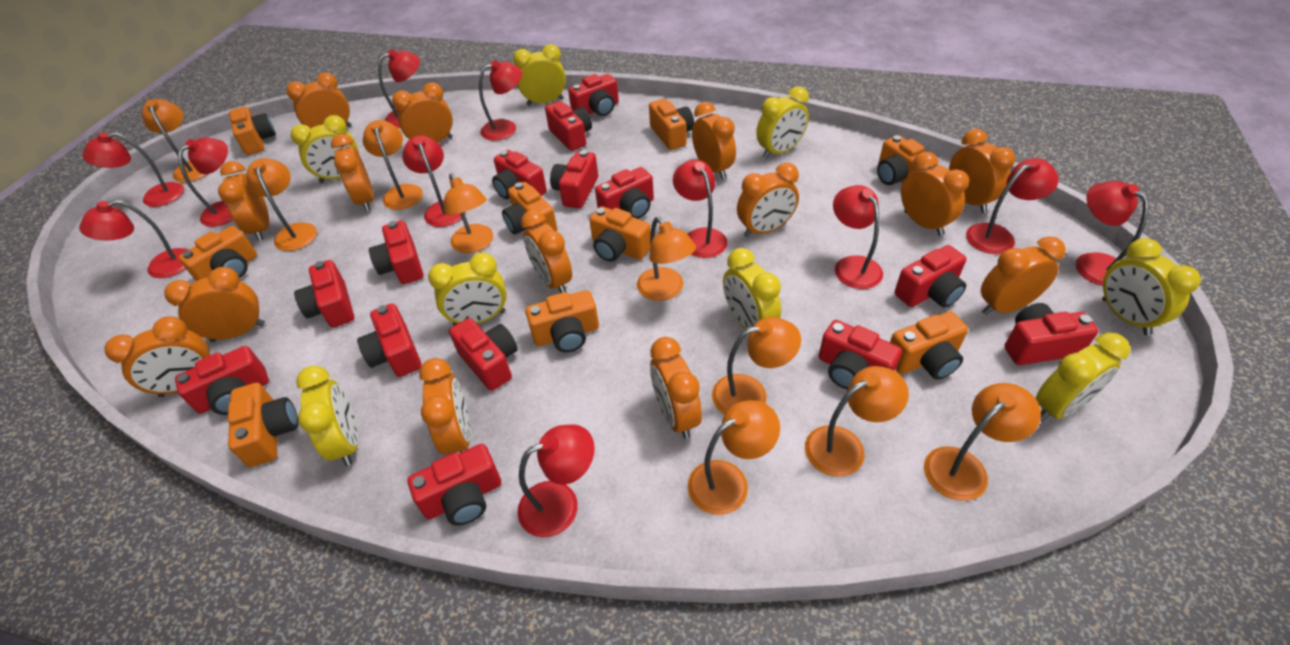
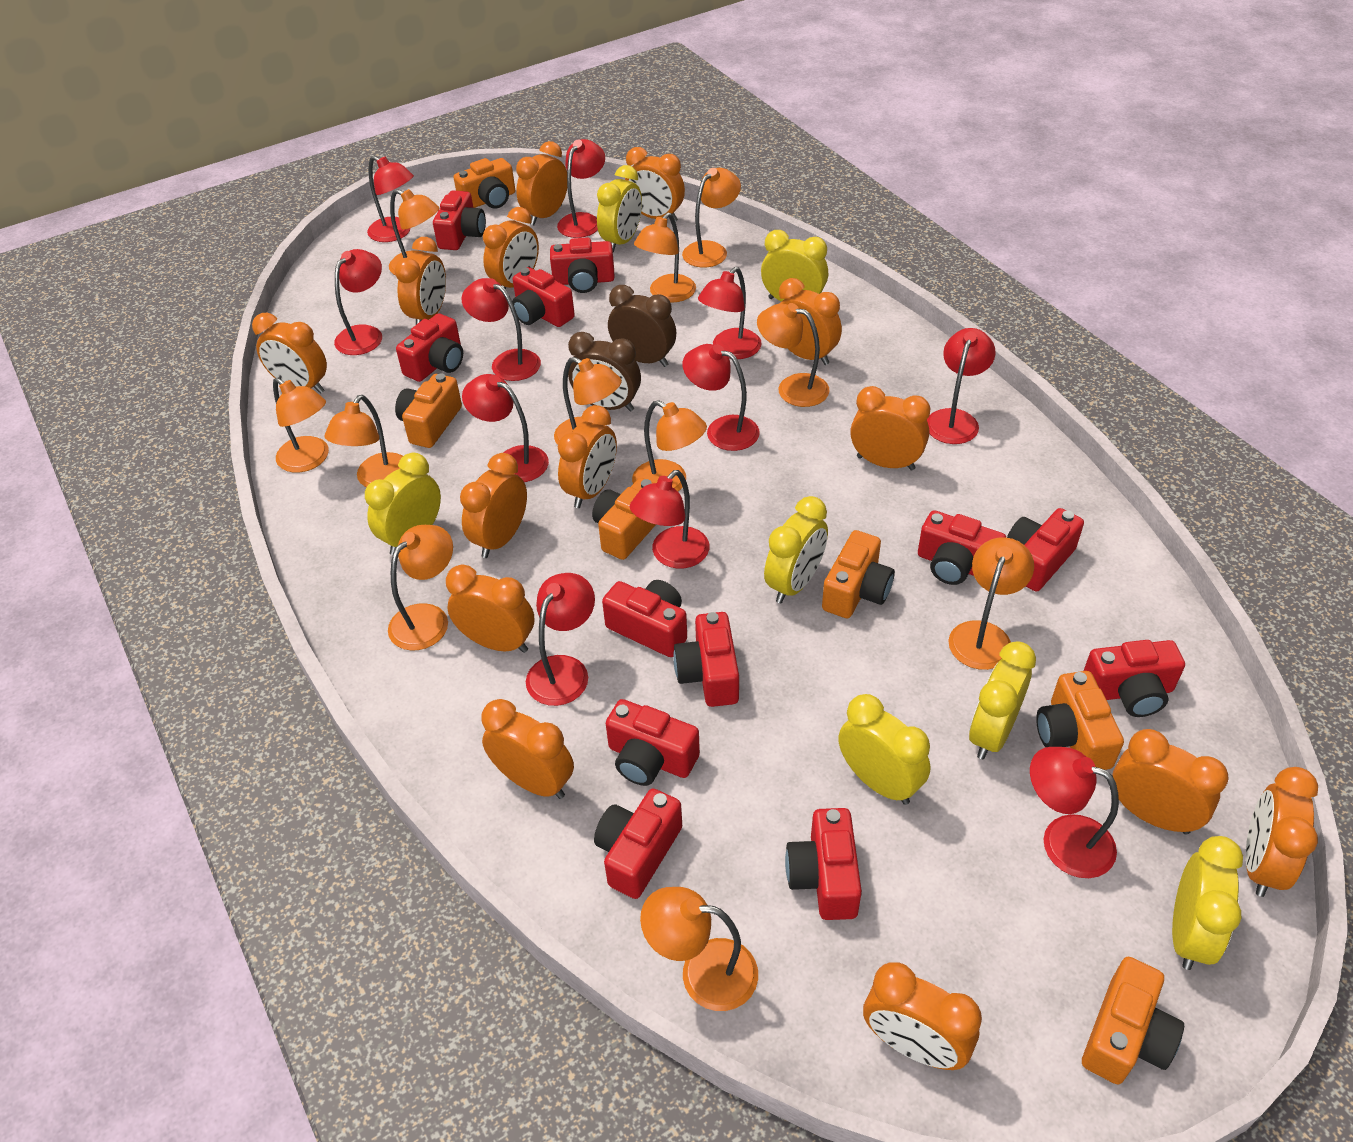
brown clock: 0 -> 2
orange camera: 9 -> 6
orange lamp: 9 -> 11
red camera: 14 -> 12
yellow clock: 8 -> 7

